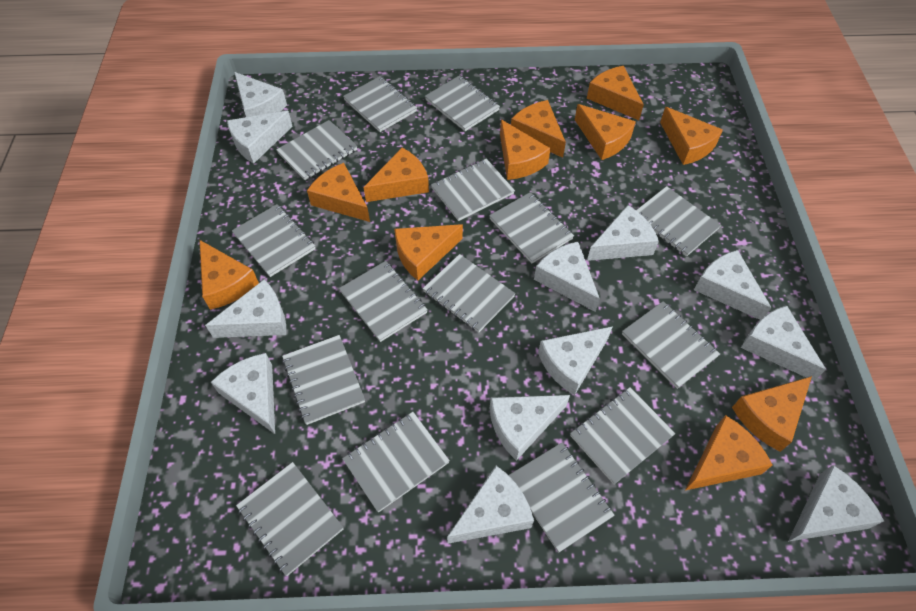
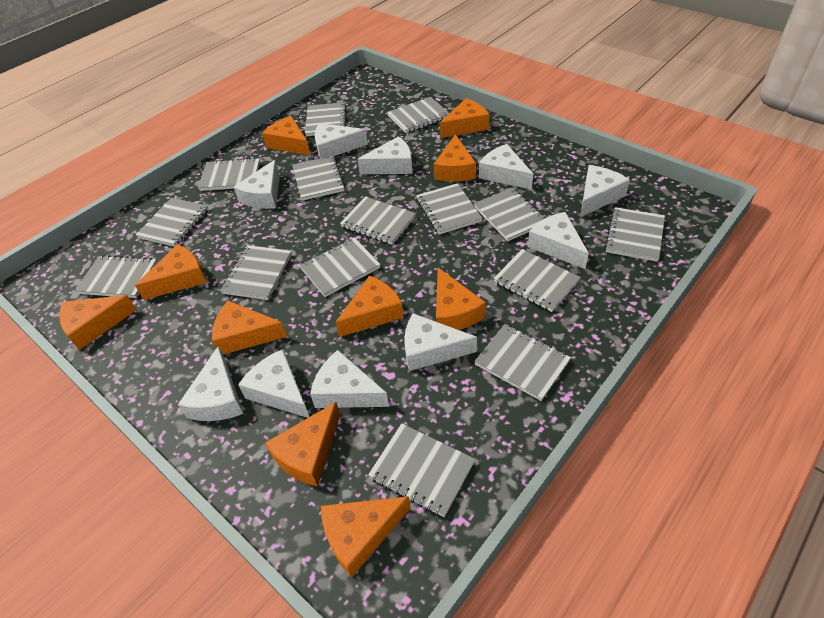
orange cheese: 11 -> 10
white cheese: 12 -> 10

